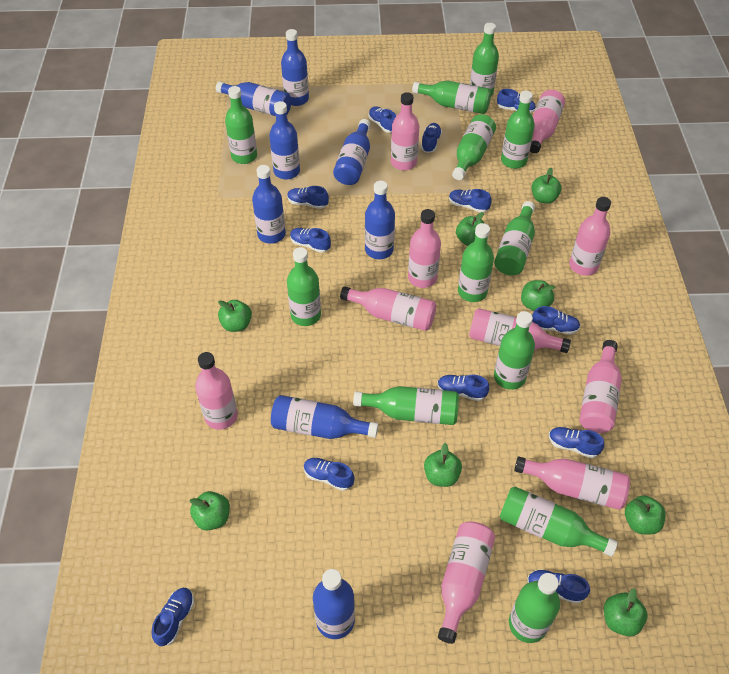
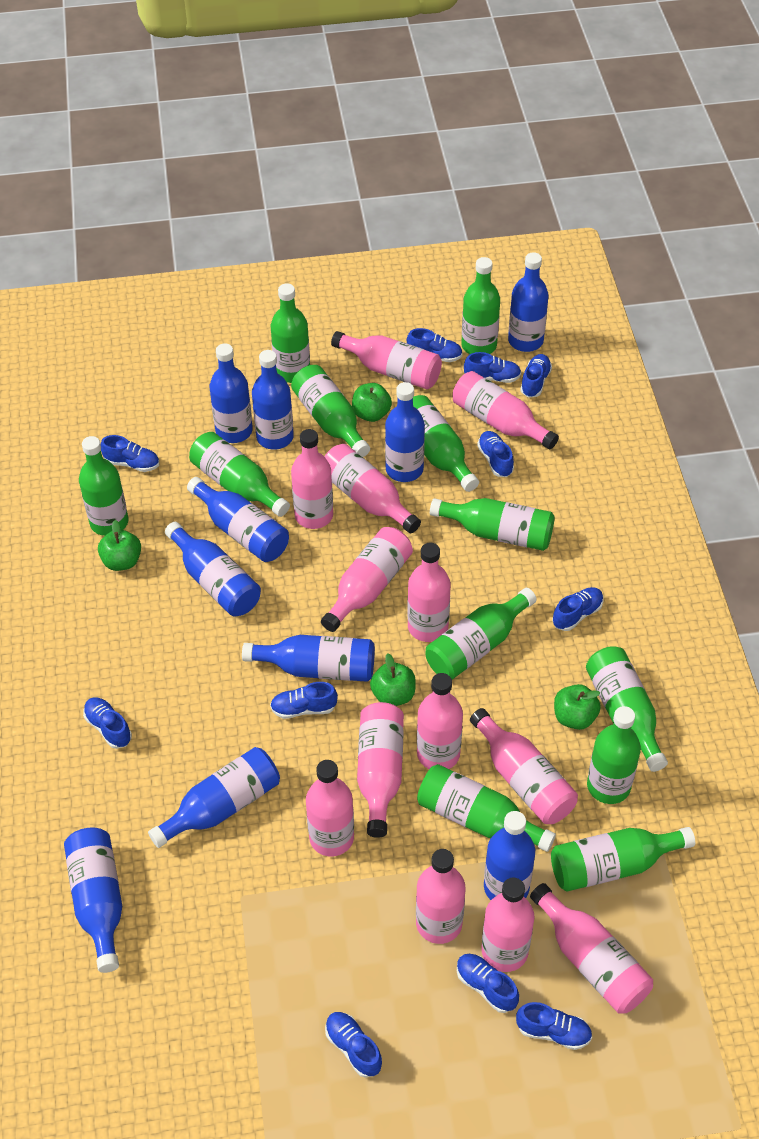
blue bottle: 8 -> 10
blue shoe: 12 -> 11
green apple: 8 -> 4
pink bottle: 10 -> 13

